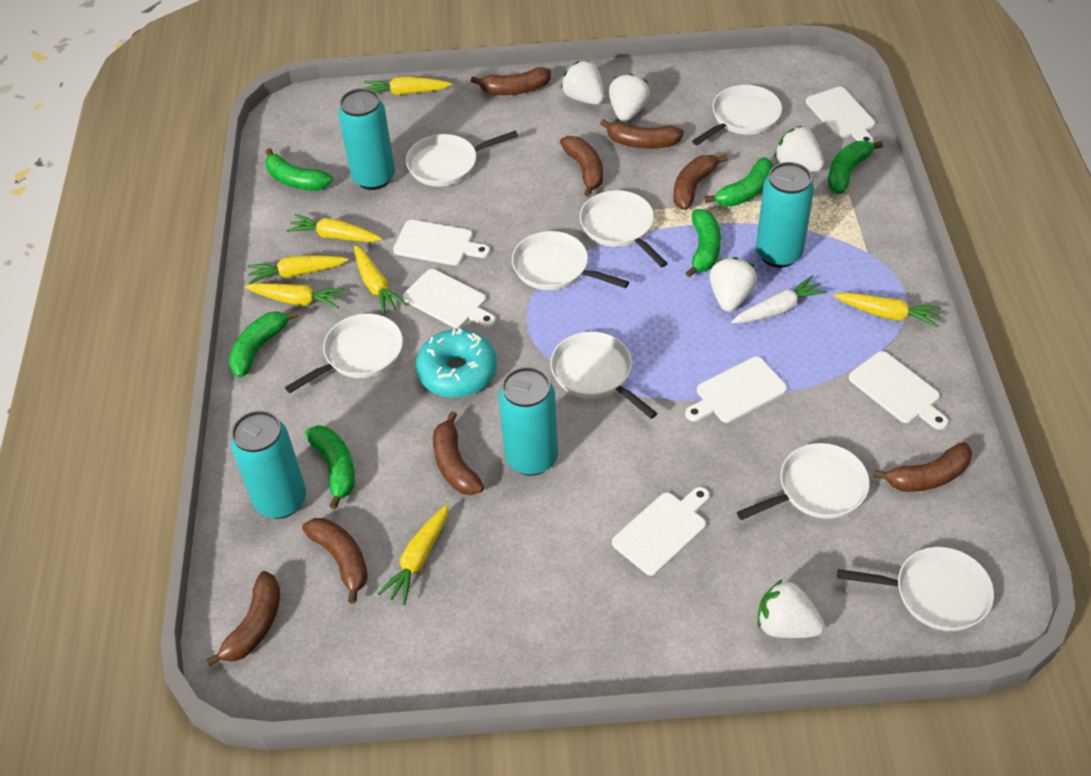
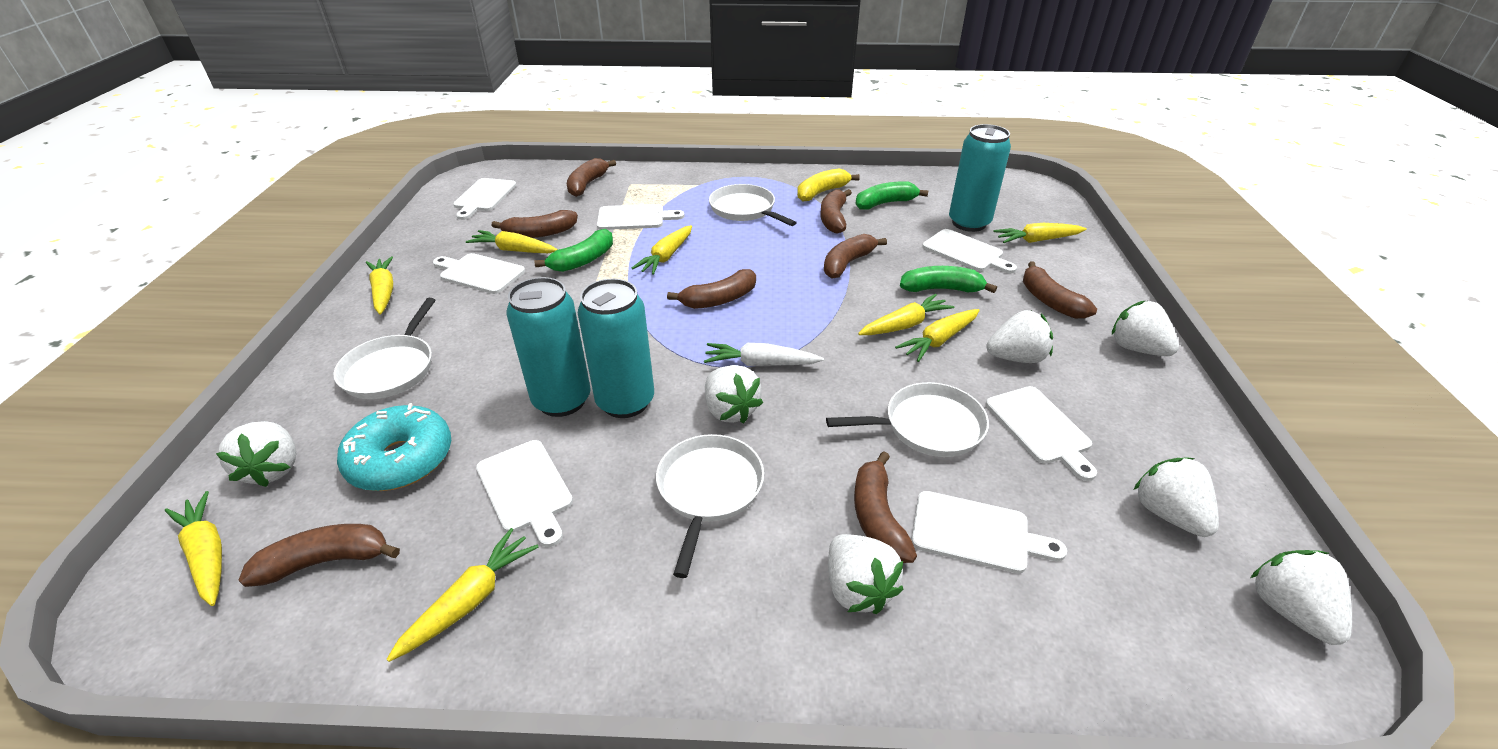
green banana: 6 -> 3
turquoise can: 4 -> 3
white cutting board: 6 -> 7
white pan: 8 -> 4
white strawberry: 5 -> 7
yellow banana: 0 -> 1
yellow carrot: 7 -> 8

